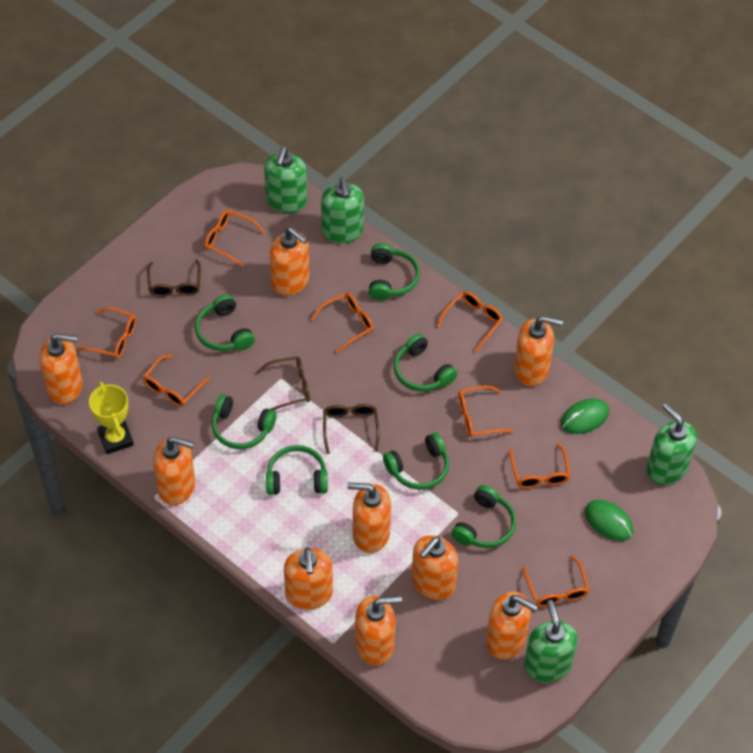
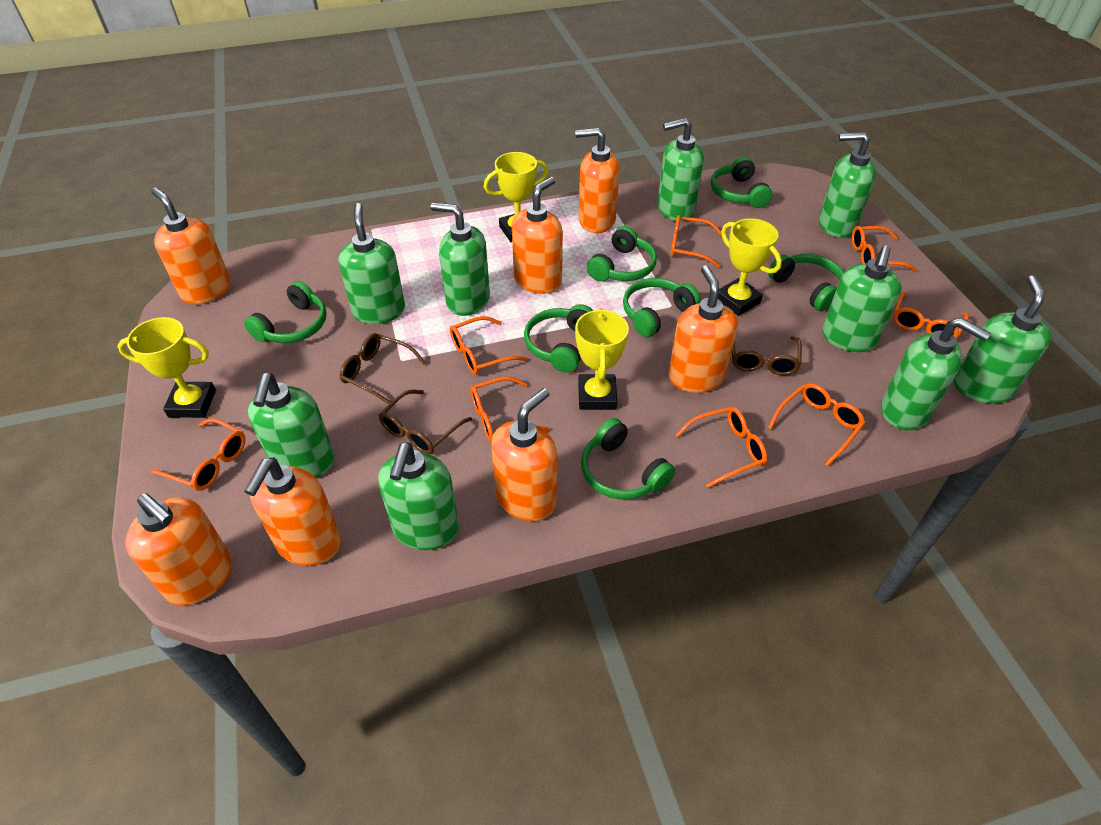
green mouse: 2 -> 0
green soap dispenser: 4 -> 9
orange soap dispenser: 9 -> 7
yellow trophy: 1 -> 4

